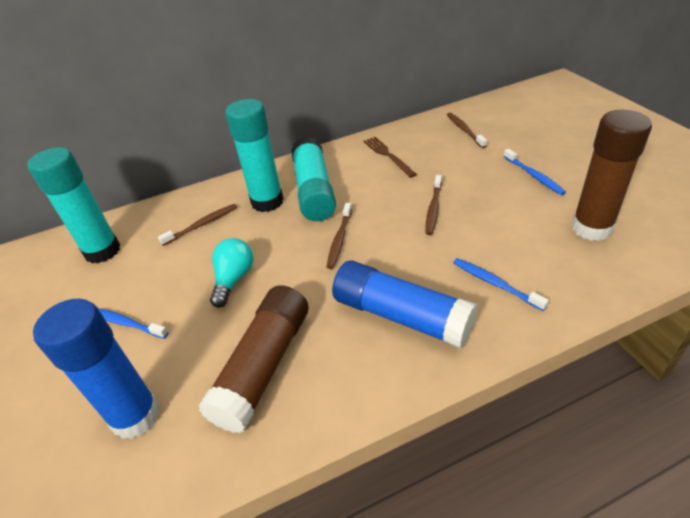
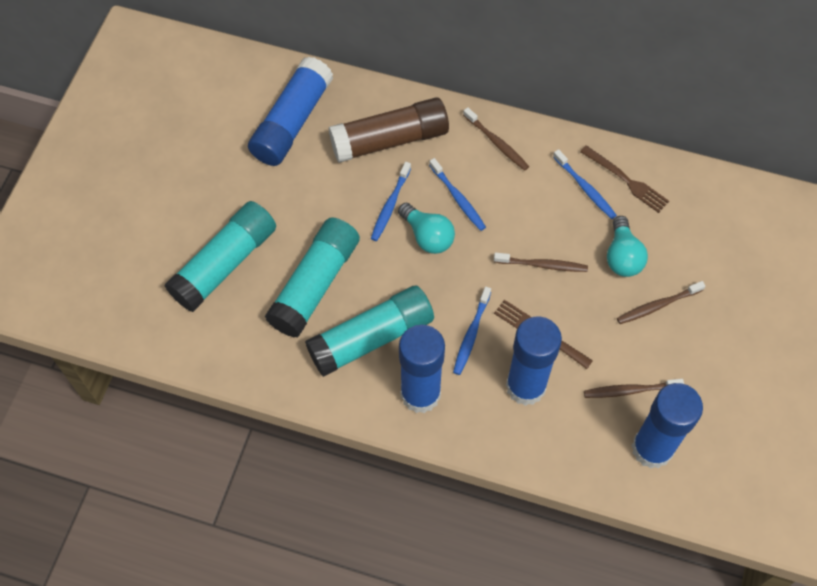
blue glue stick: 2 -> 4
blue toothbrush: 3 -> 4
brown fork: 1 -> 2
brown glue stick: 2 -> 1
turquoise light bulb: 1 -> 2

